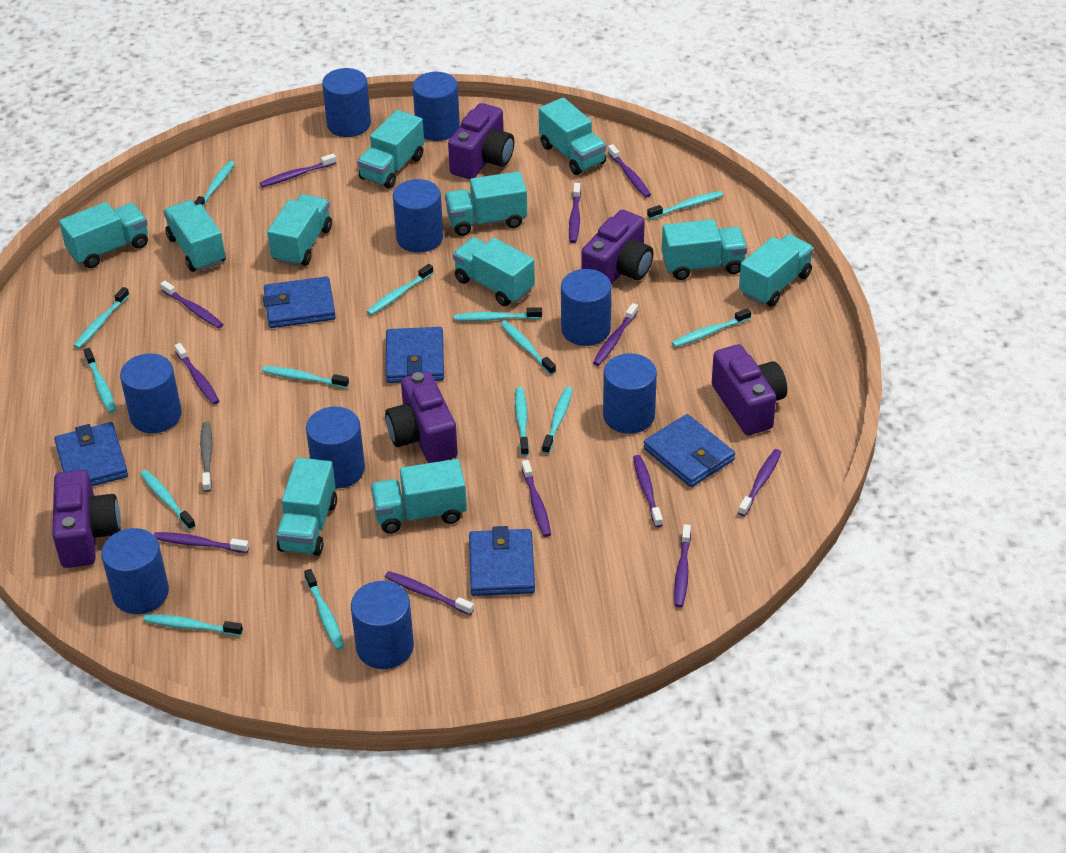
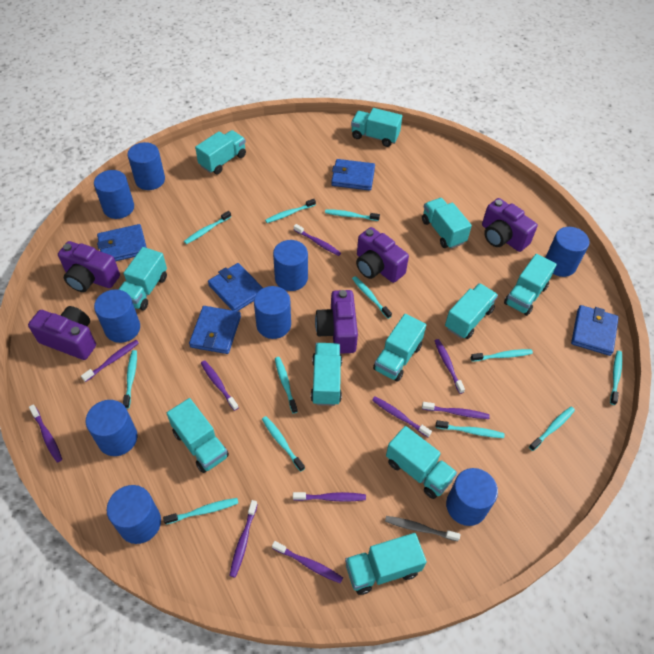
purple toothbrush: 12 -> 10
turquoise toothbrush: 14 -> 12

